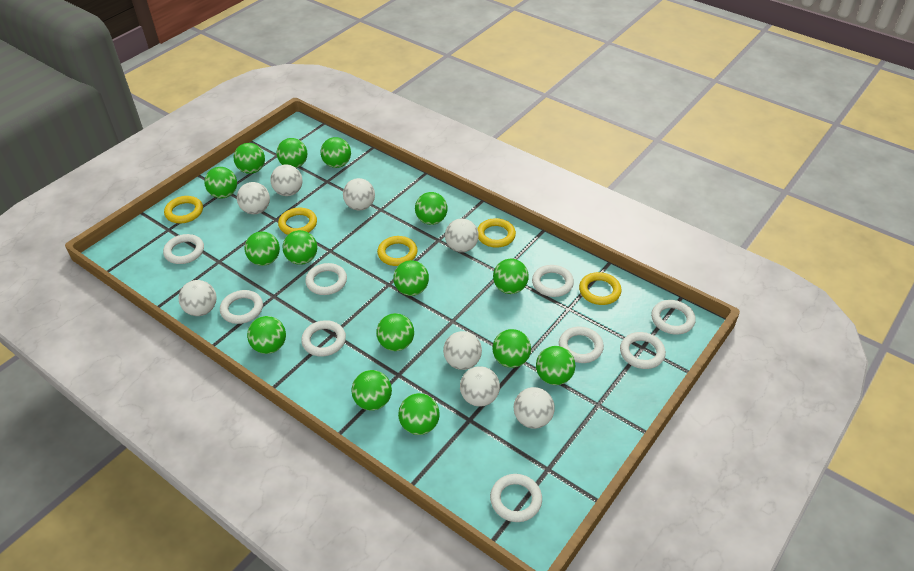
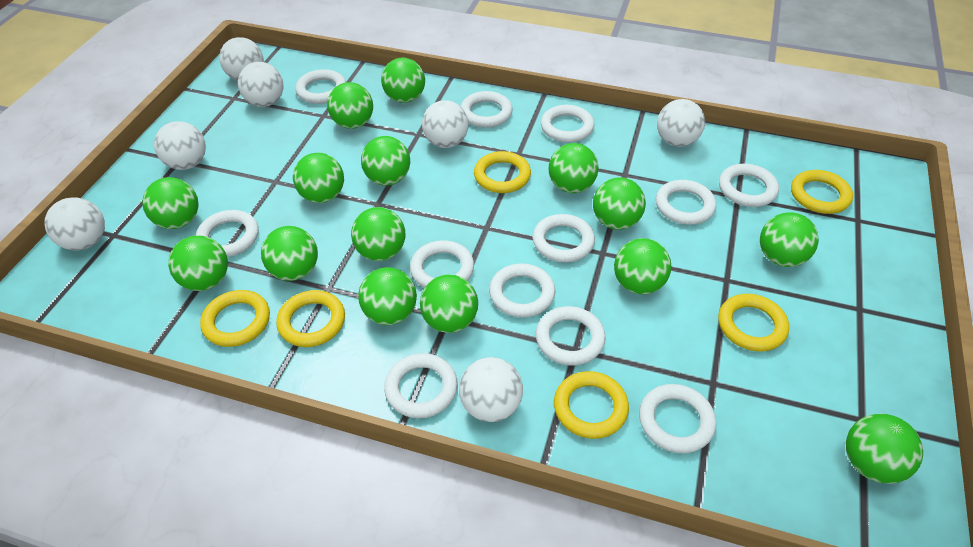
white ball: 8 -> 7
white ring: 9 -> 12
yellow ring: 5 -> 6

